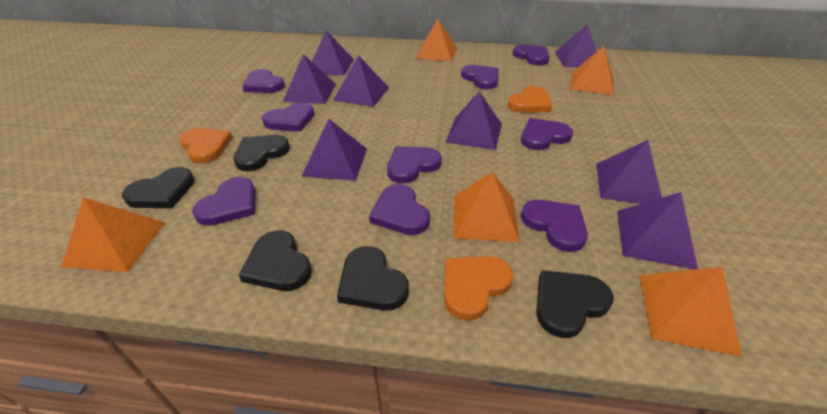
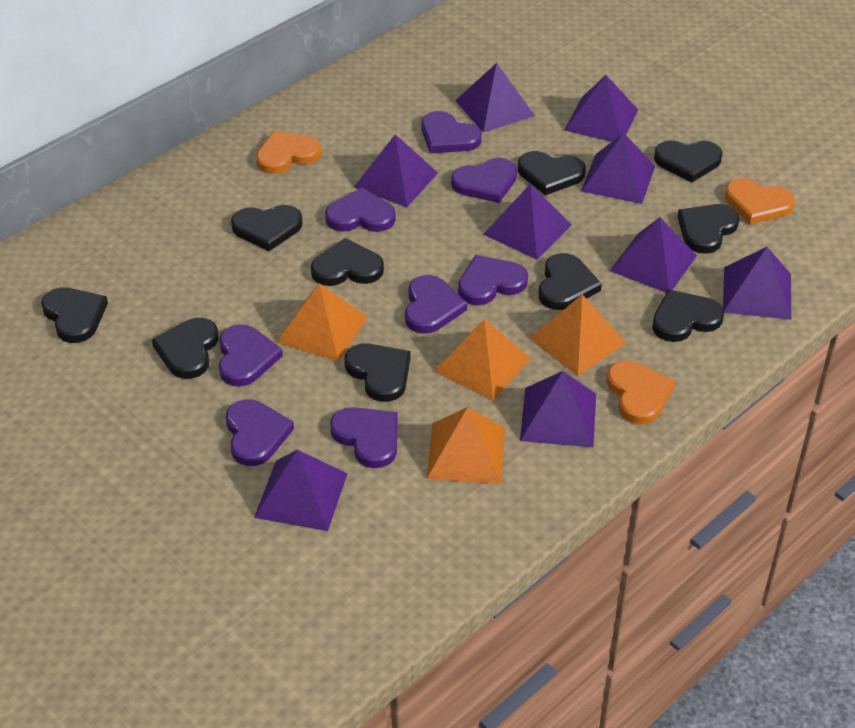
black heart: 5 -> 10
orange pyramid: 5 -> 4
purple heart: 9 -> 8
purple pyramid: 8 -> 9

